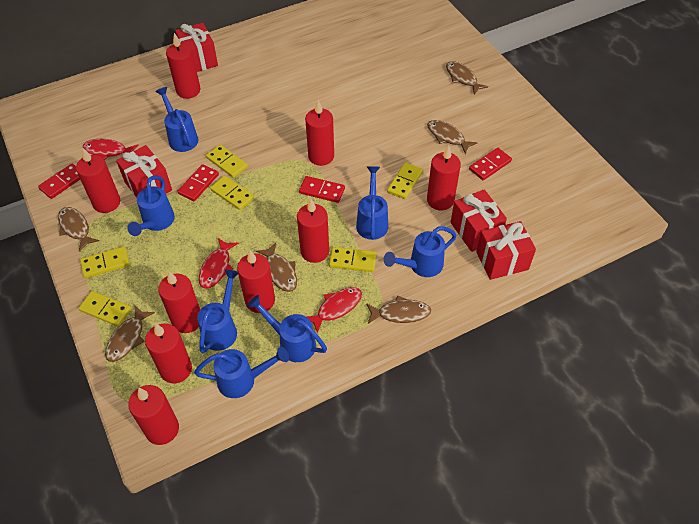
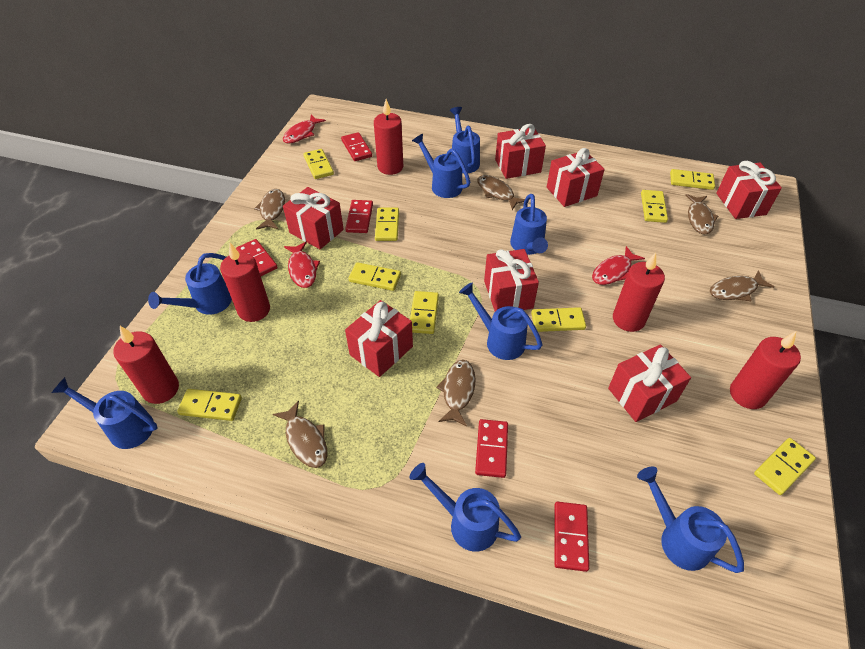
blue watering can: 7 -> 8
red candle: 9 -> 5
red domino: 4 -> 5
red gift: 4 -> 7
yellow domino: 6 -> 9

